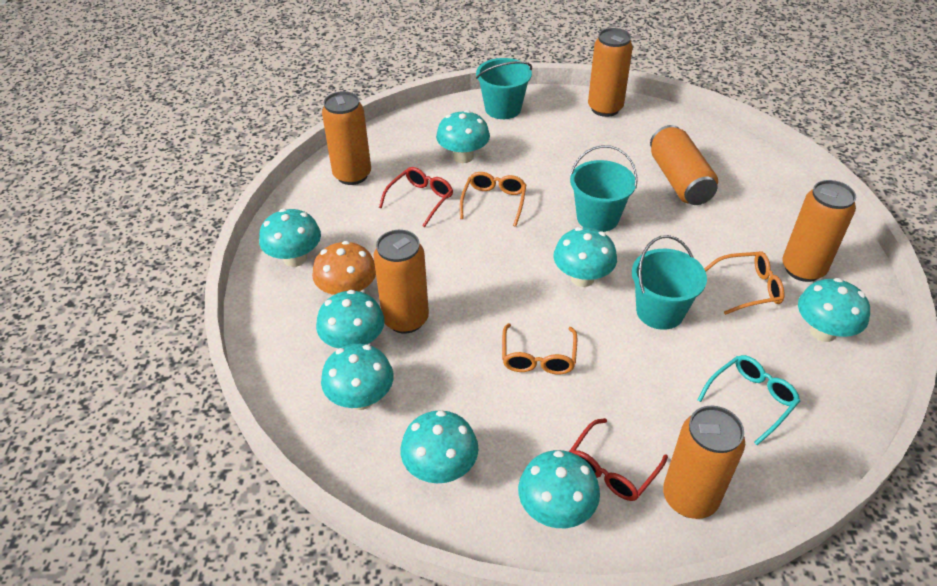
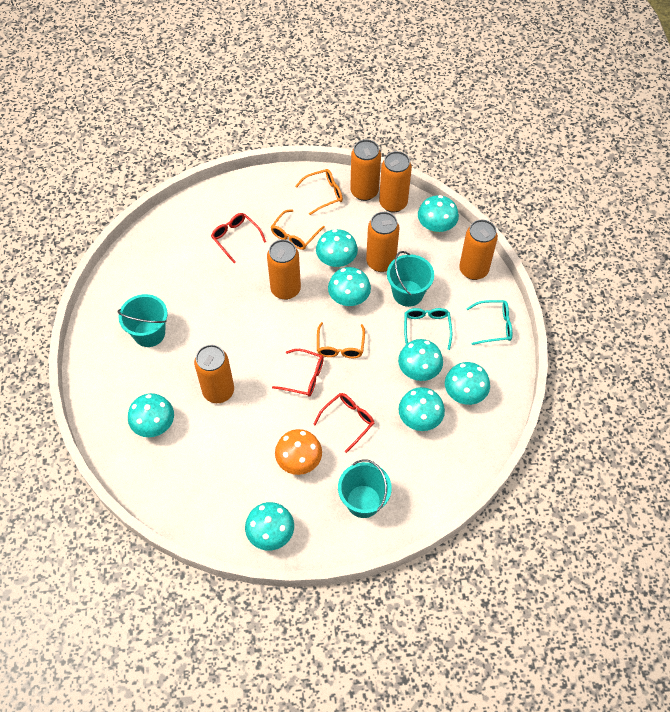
red glasses: 2 -> 3
turquoise glasses: 1 -> 2

